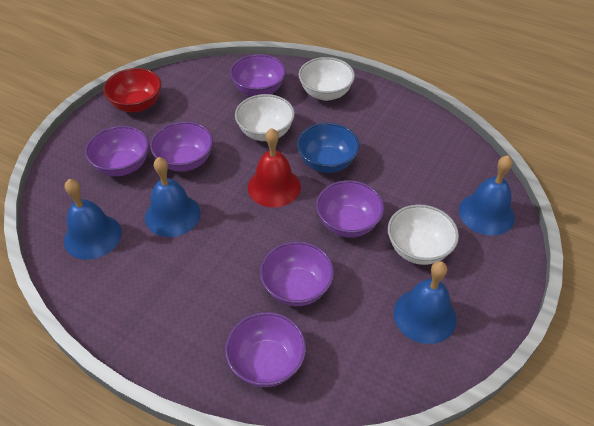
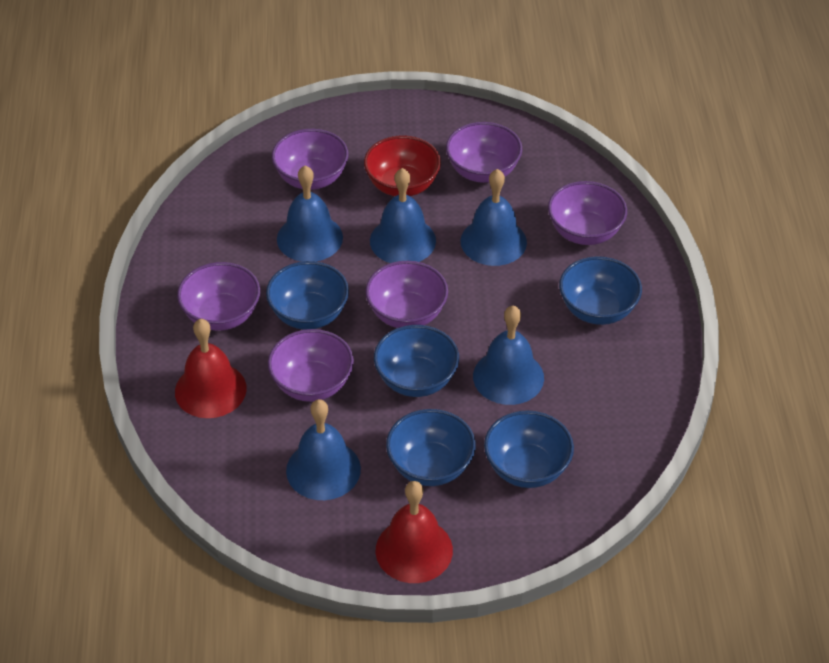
blue bell: 4 -> 5
blue bowl: 1 -> 5
red bell: 1 -> 2
white bowl: 3 -> 0

